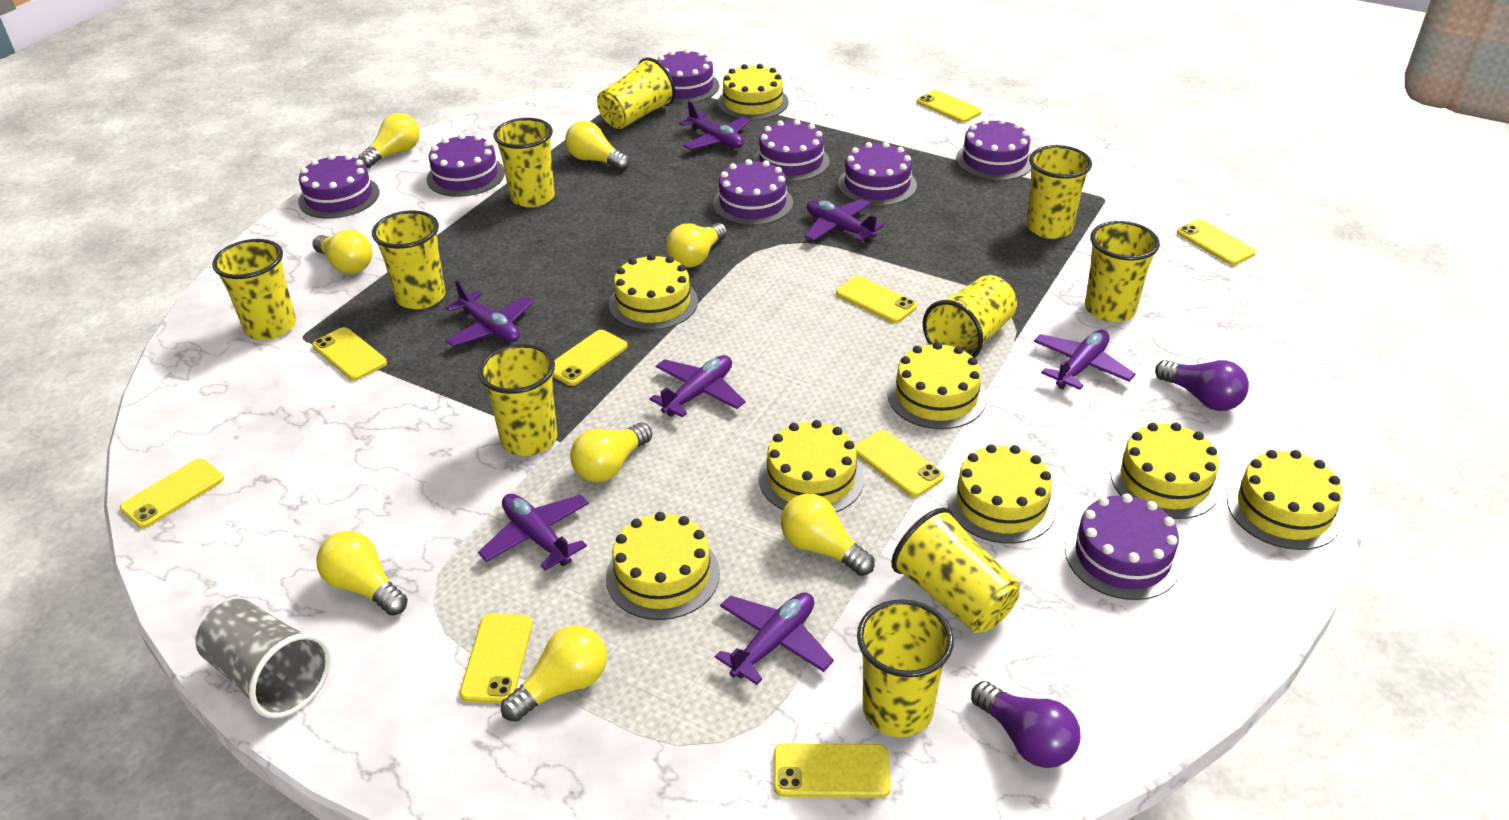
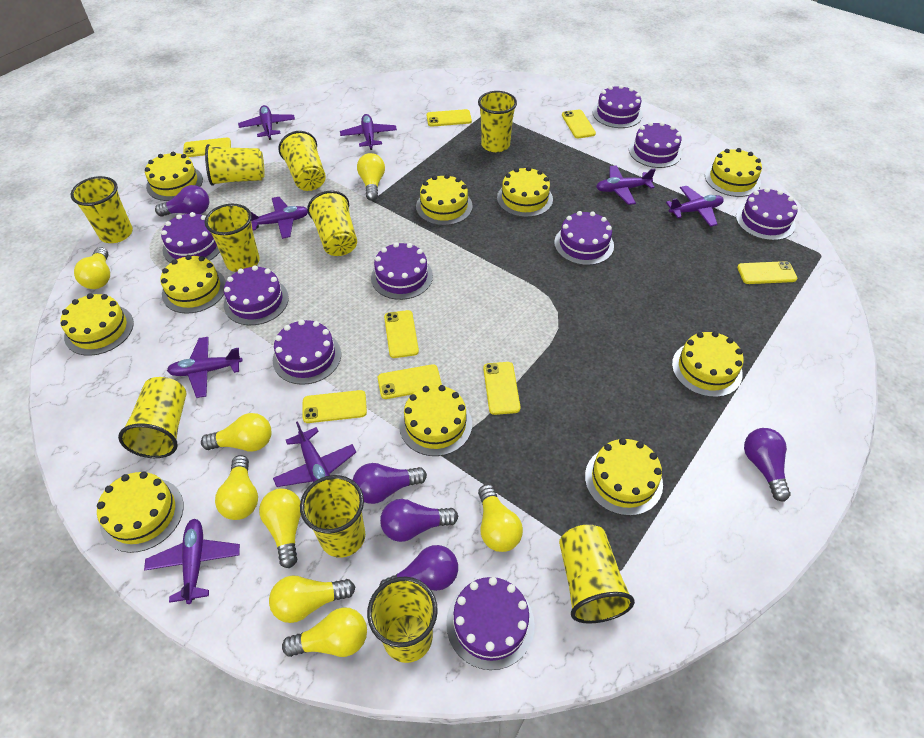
grey cup: 1 -> 0
purple cake: 8 -> 9
purple light bulb: 2 -> 5
purple plane: 7 -> 8
yellow cake: 8 -> 10
yellow phone: 9 -> 8

